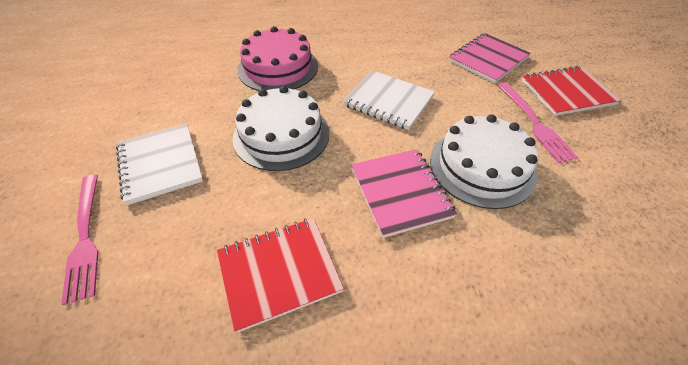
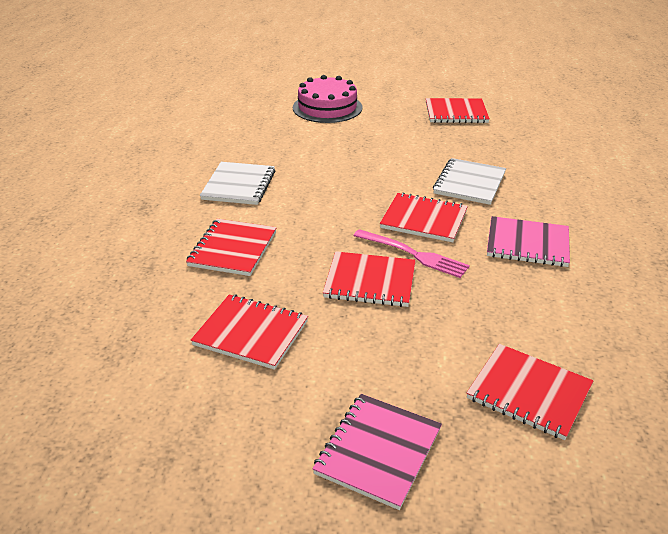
pink fork: 2 -> 1
red notebook: 2 -> 6
white cake: 2 -> 0

